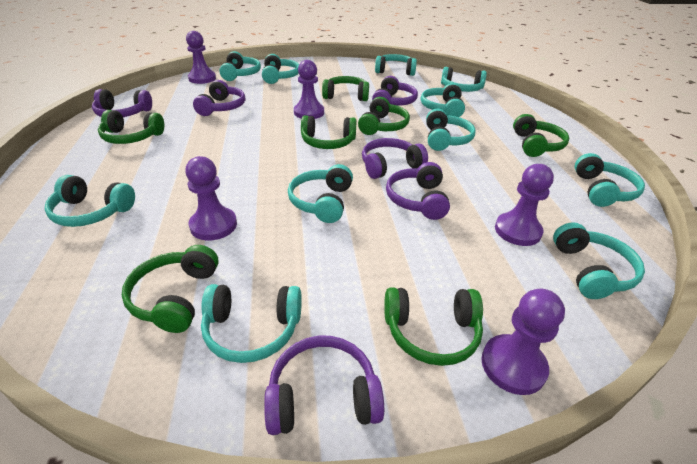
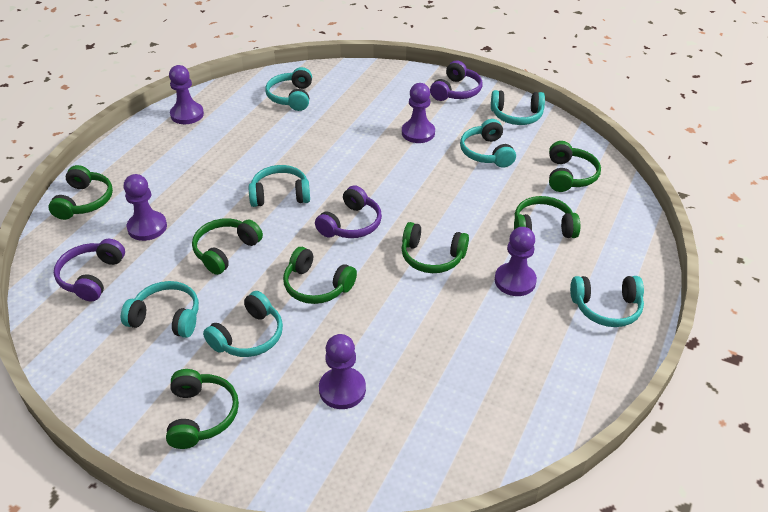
purple headphones: 6 -> 3
turquoise headphones: 11 -> 7

